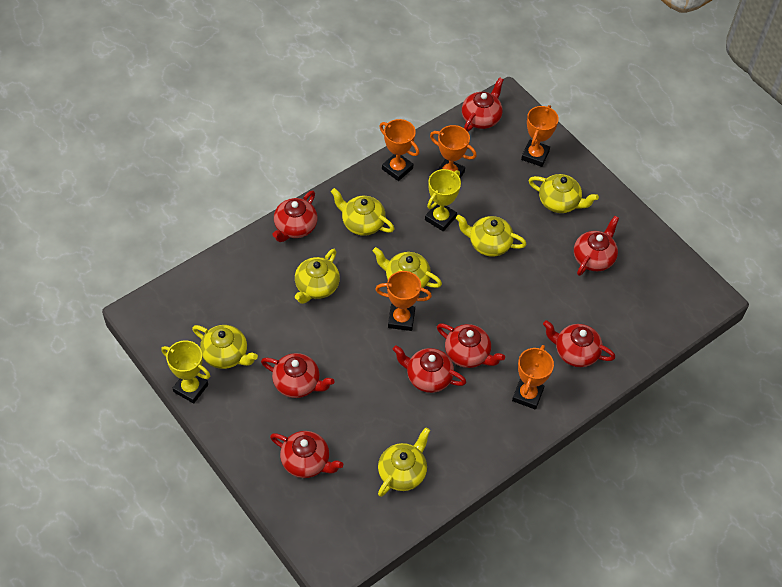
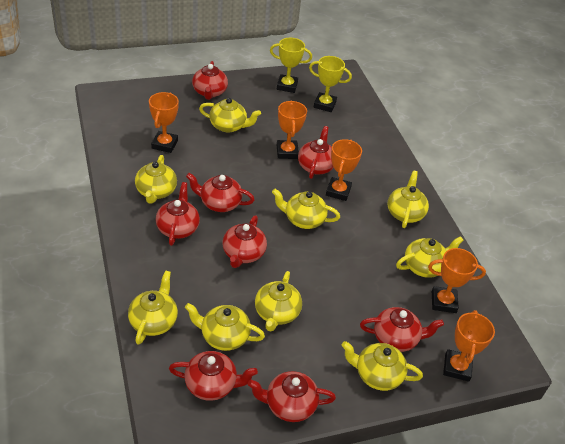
yellow teapot: 7 -> 9

